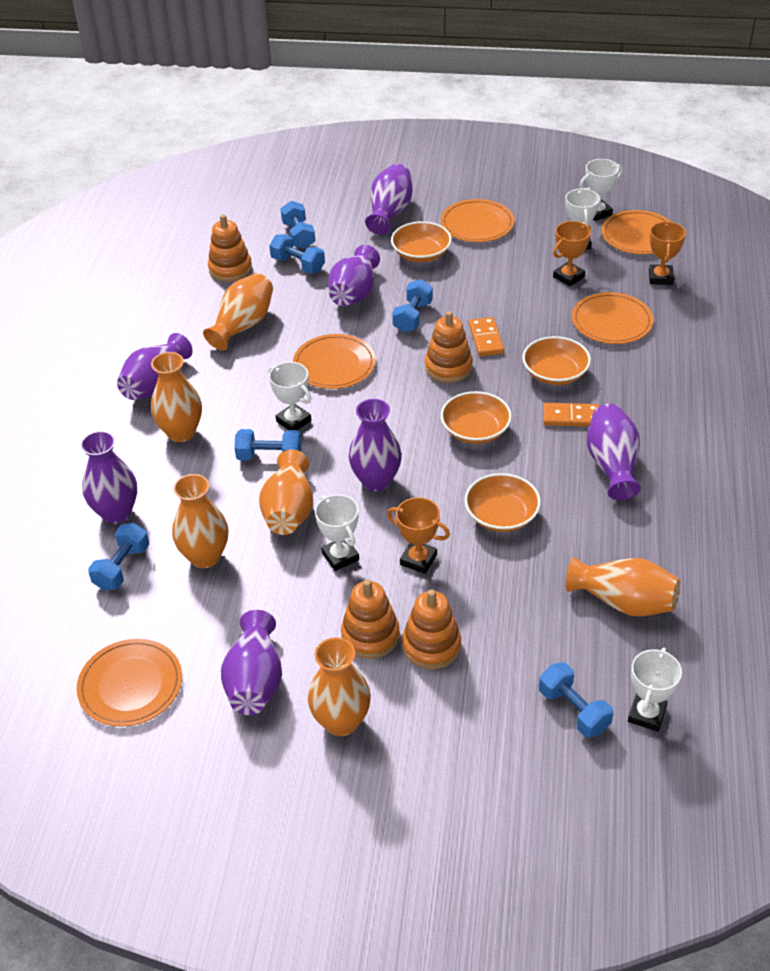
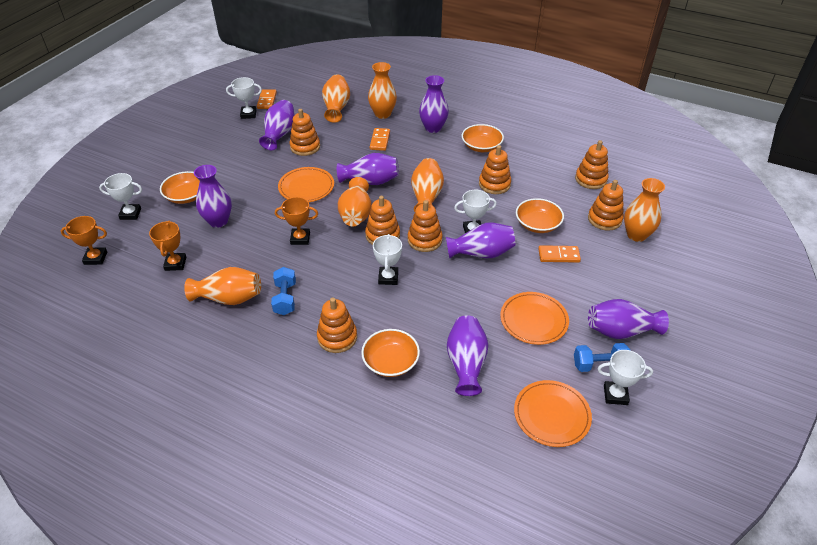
blue dumbbell: 6 -> 2
orange domino: 2 -> 3
orange plate: 5 -> 3
orange stacking toy: 4 -> 7

